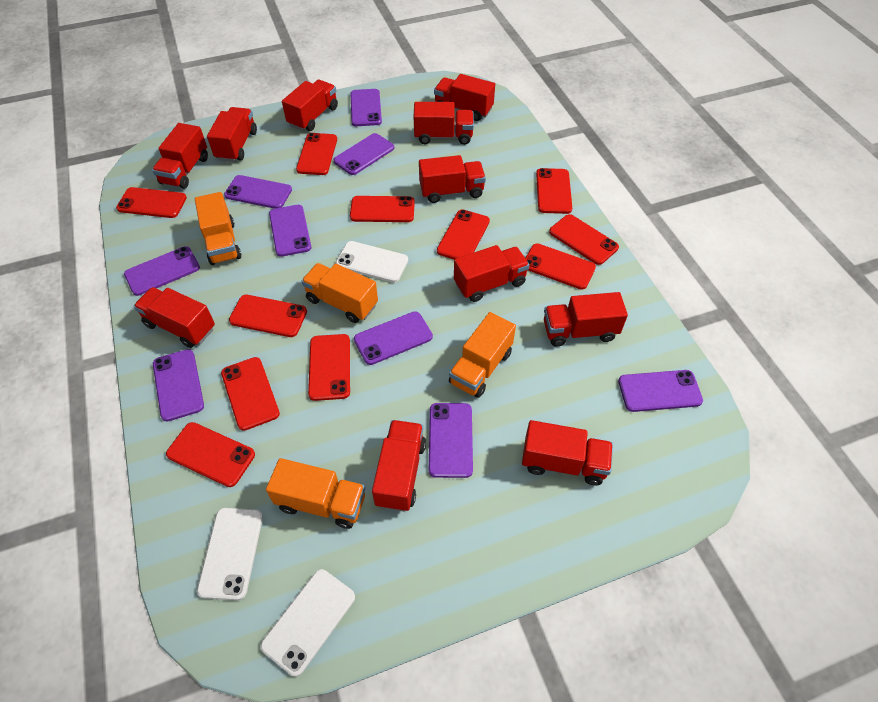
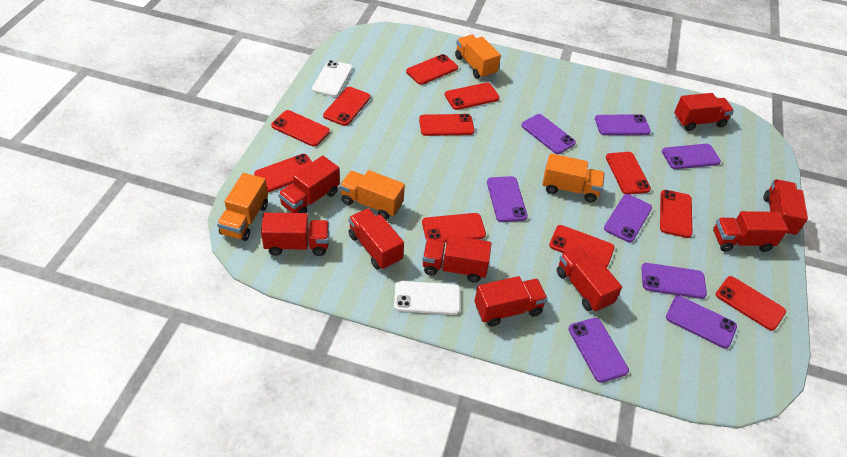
purple phone: 9 -> 8
red truck: 11 -> 9
white phone: 3 -> 2

